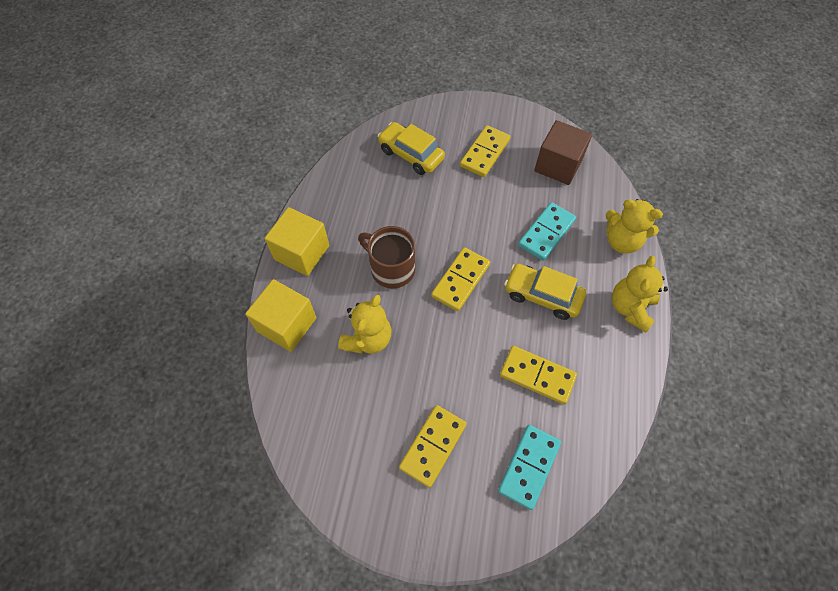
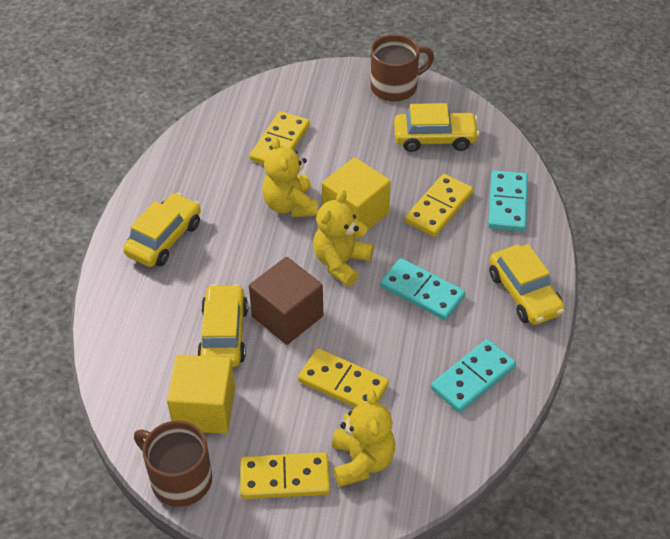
brown mug: 1 -> 2
turquoise domino: 2 -> 3
yellow car: 2 -> 4

